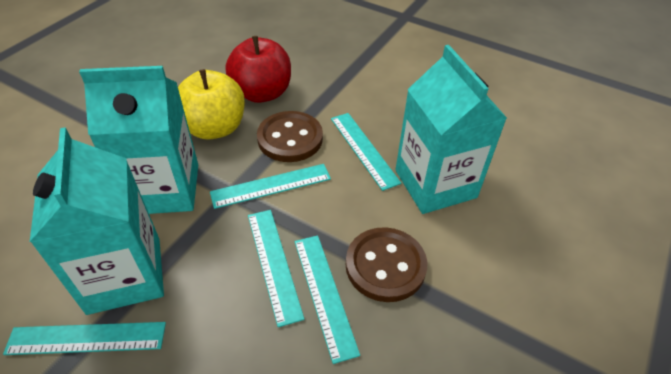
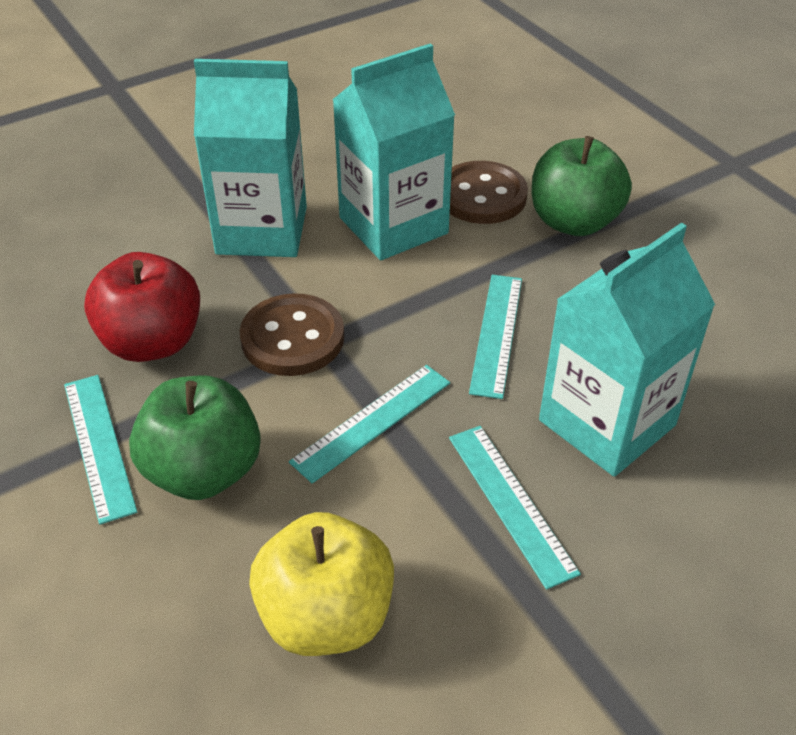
green apple: 0 -> 2
turquoise ruler: 5 -> 4

